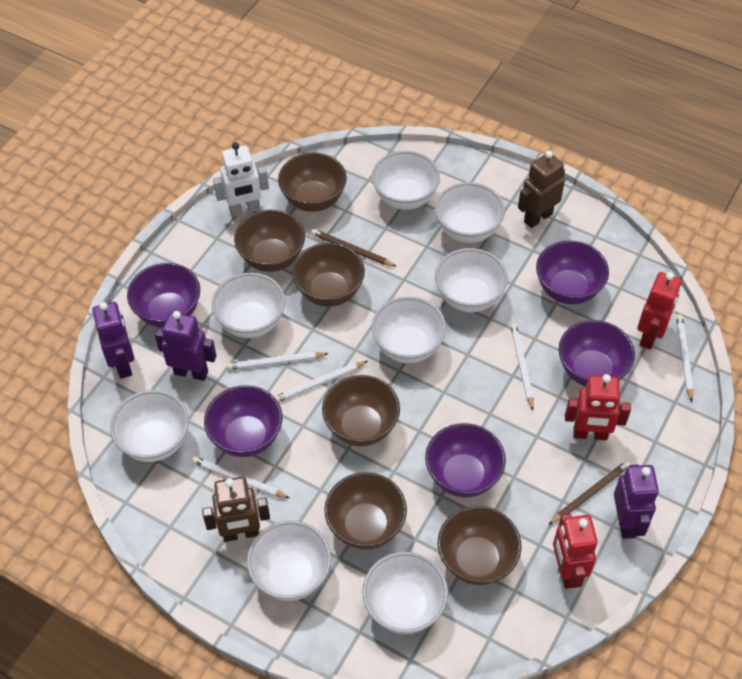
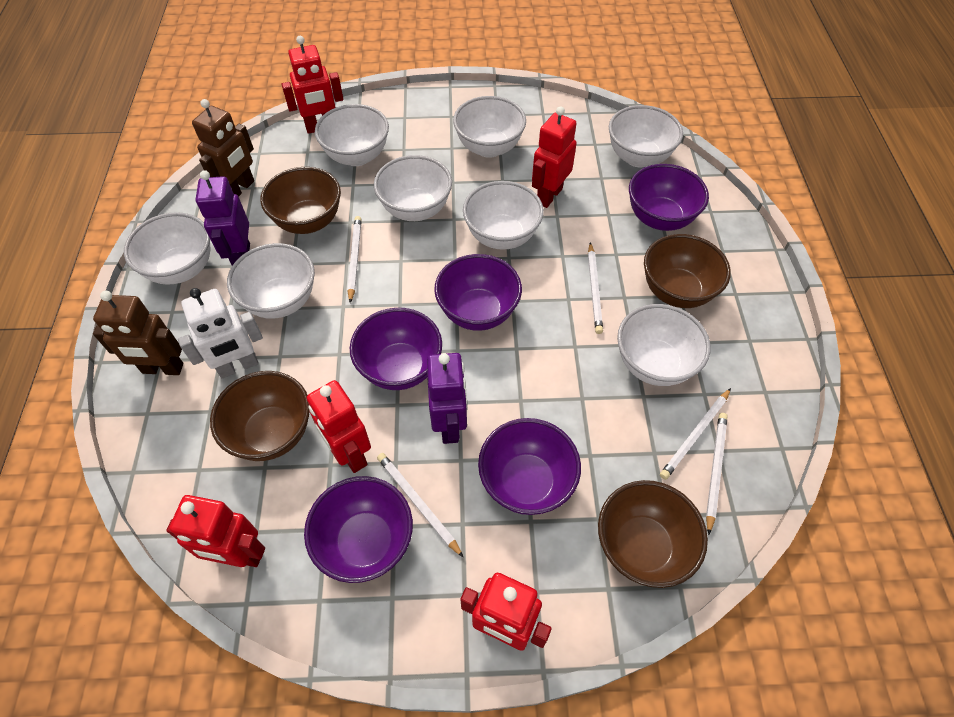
brown bowl: 6 -> 4
brown pencil: 2 -> 0
purple robot: 3 -> 2
red robot: 3 -> 5

